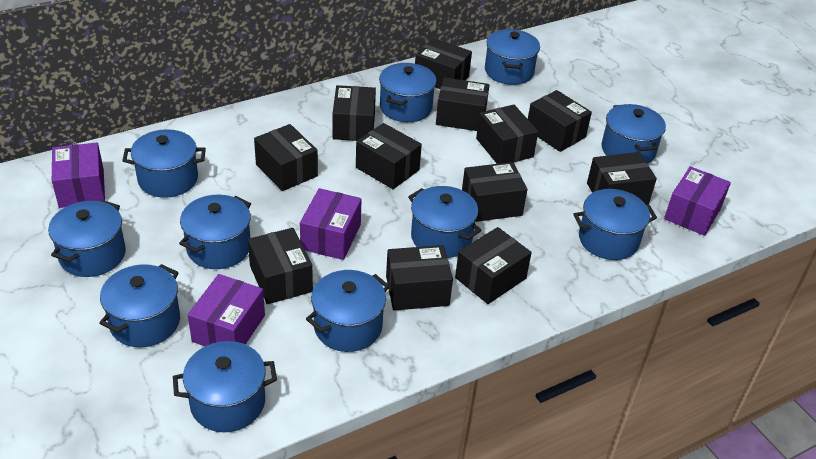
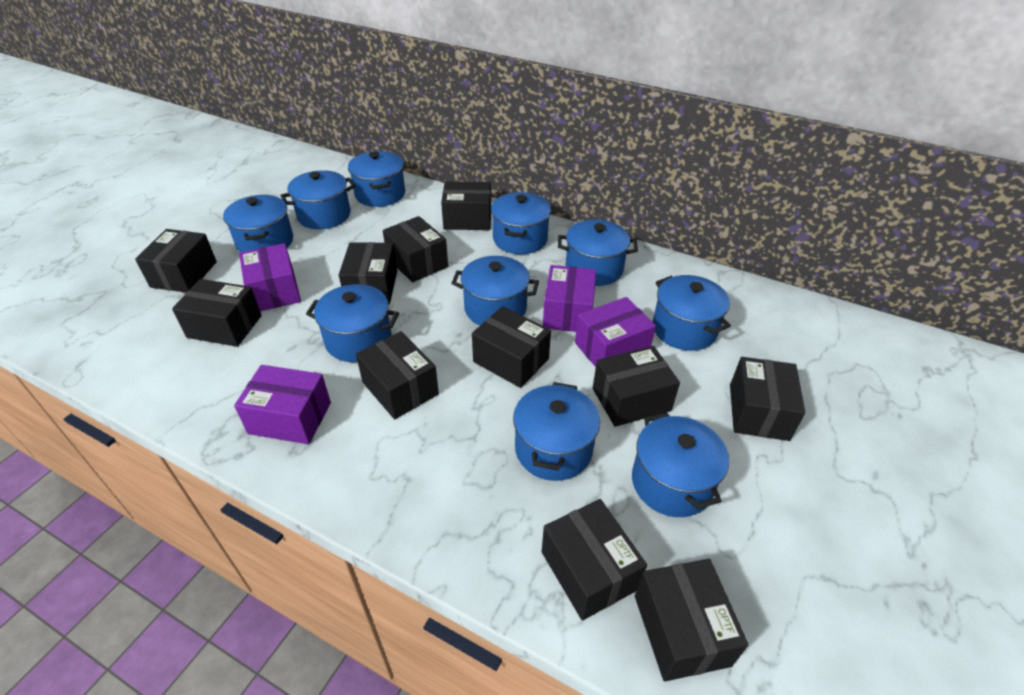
black box: 12 -> 11
blue pot: 11 -> 10

